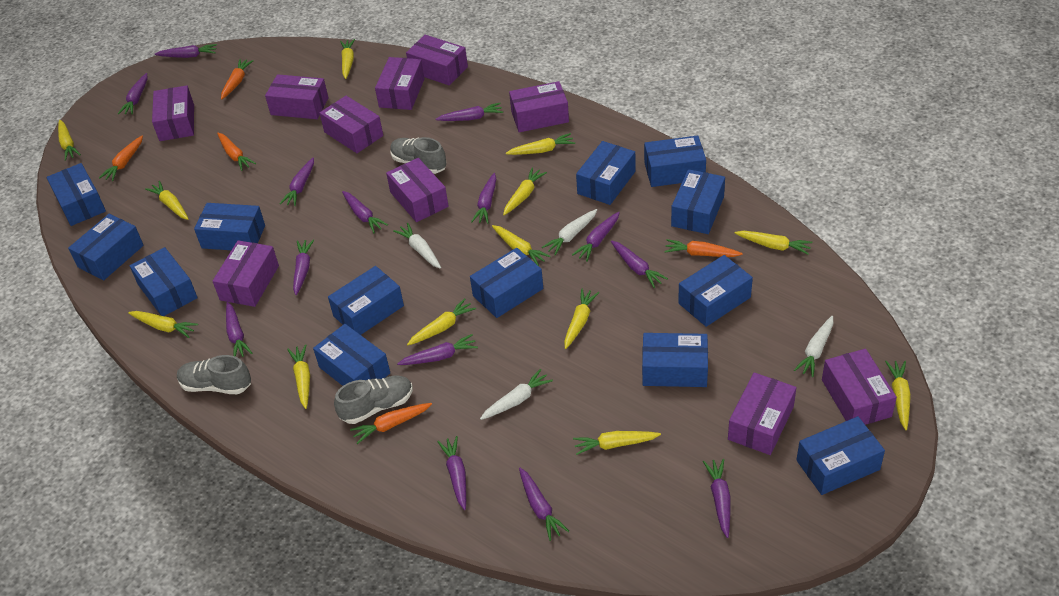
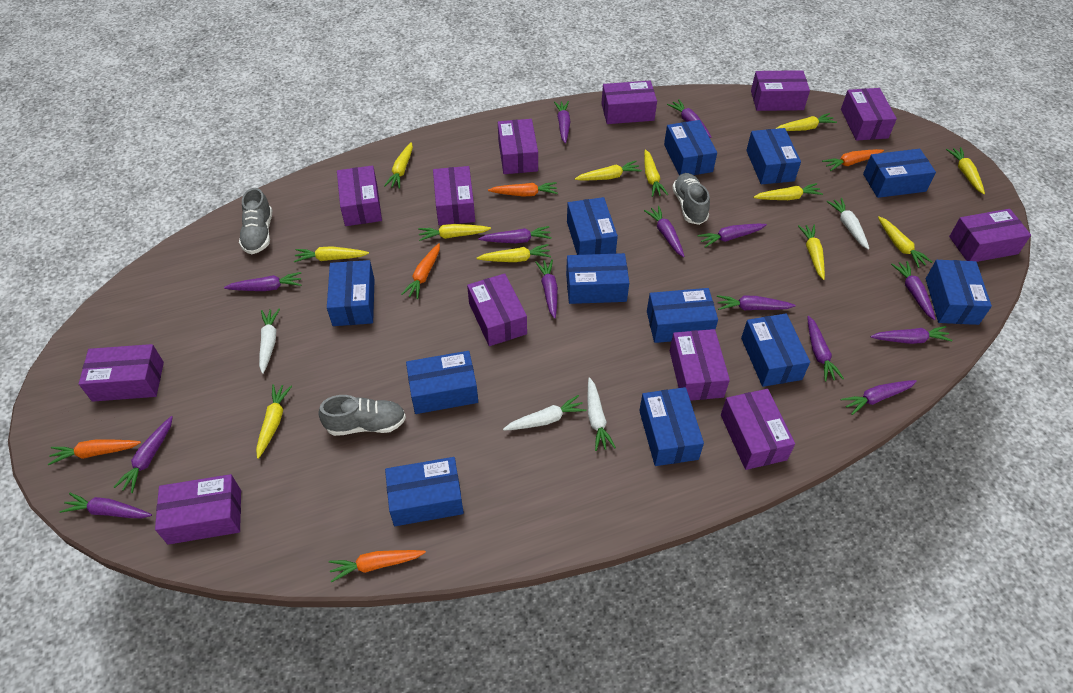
blue box: 13 -> 12
purple box: 10 -> 12
yellow carrot: 13 -> 12

